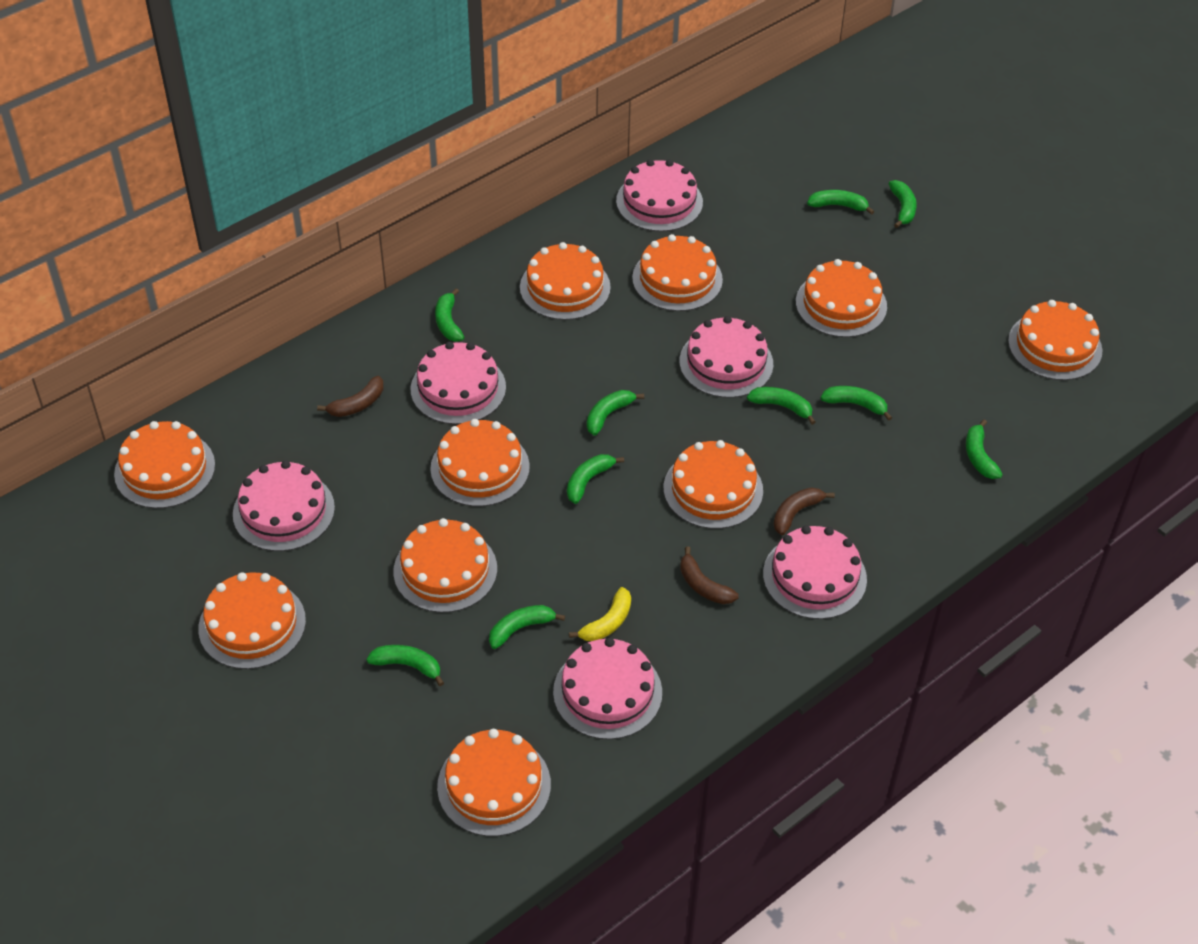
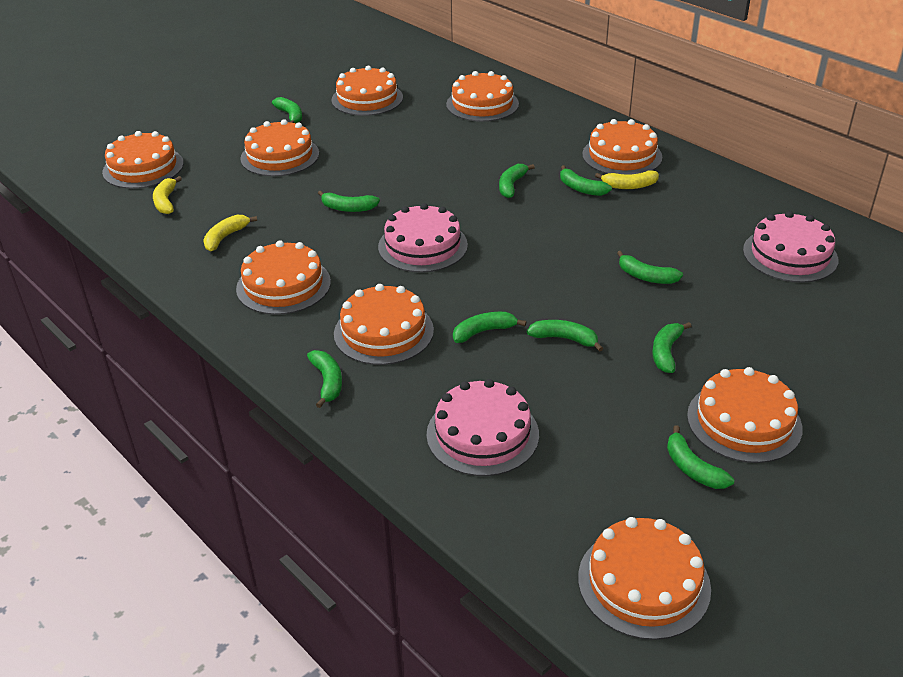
brown banana: 3 -> 0
orange cake: 10 -> 9
pink cake: 6 -> 3
yellow banana: 1 -> 3

